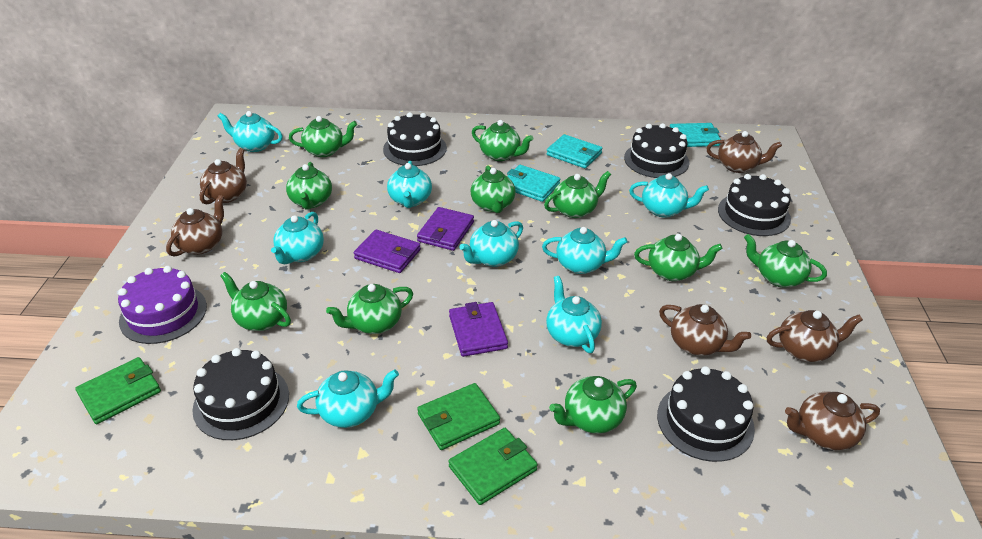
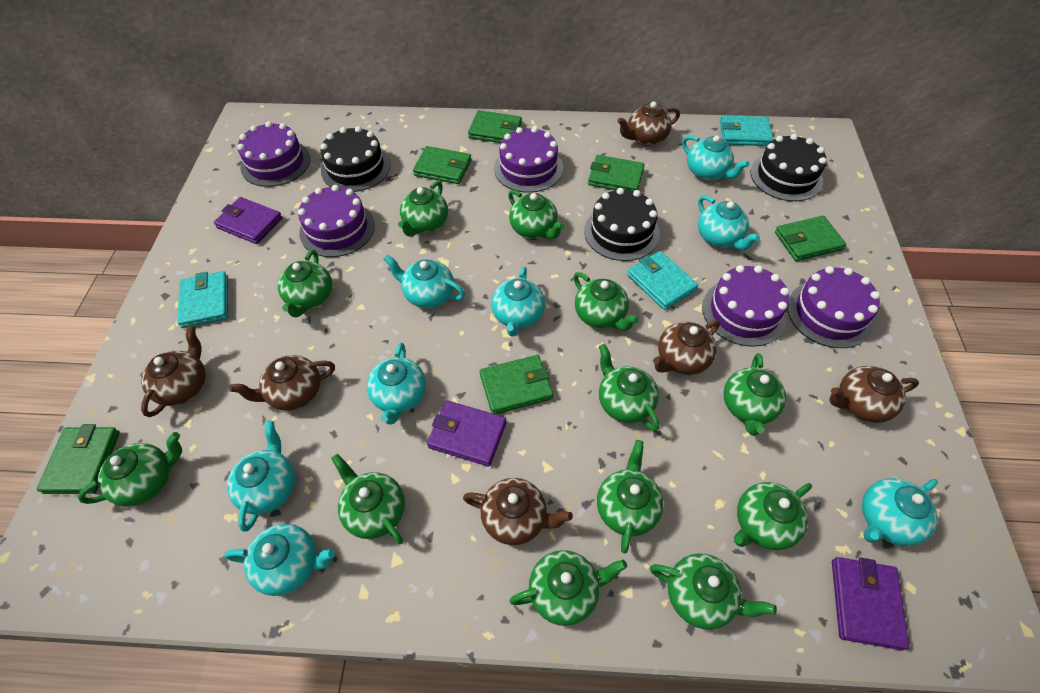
black cake: 5 -> 3
green teapot: 10 -> 12
green wallet: 3 -> 6
purple cake: 1 -> 5

